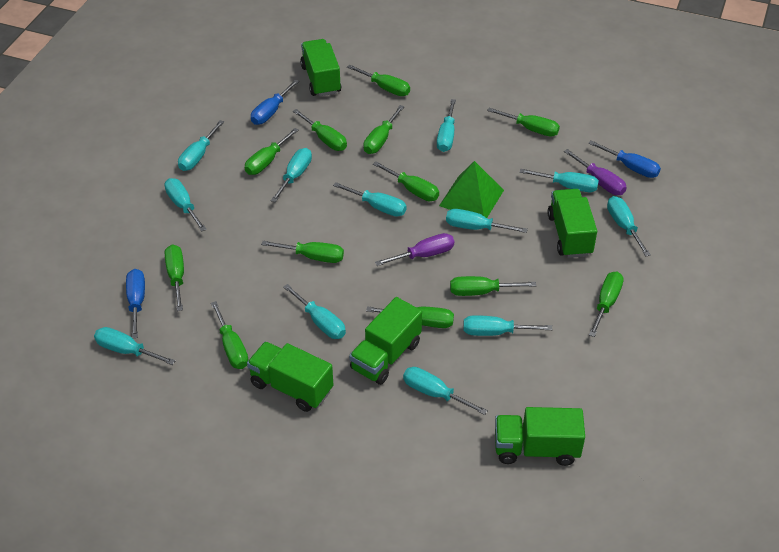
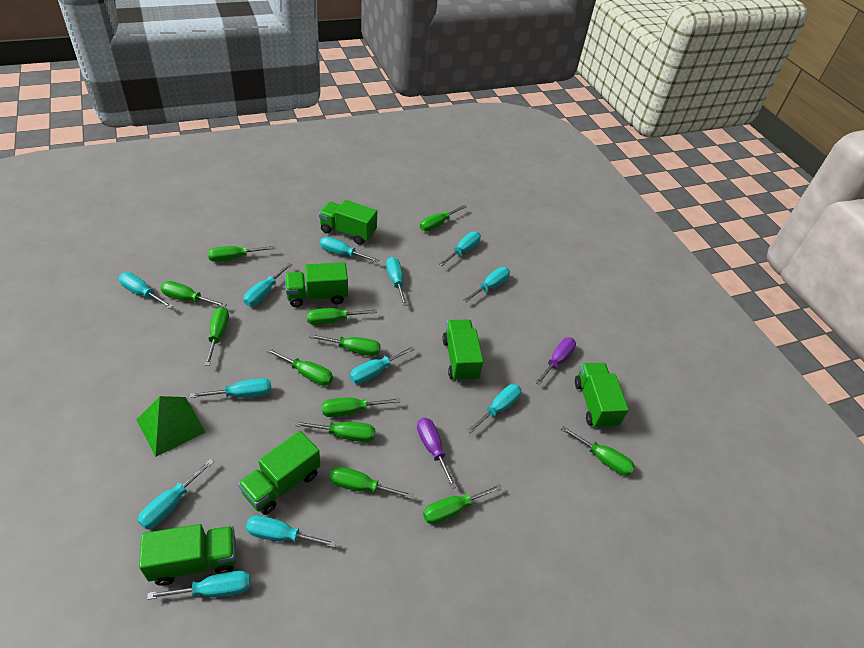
blue screwdriver: 3 -> 0
green truck: 5 -> 6

